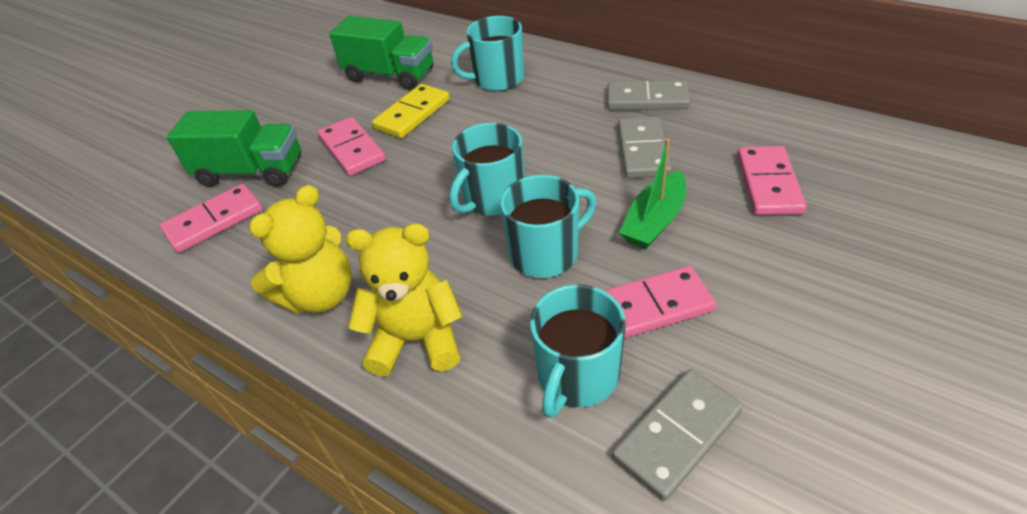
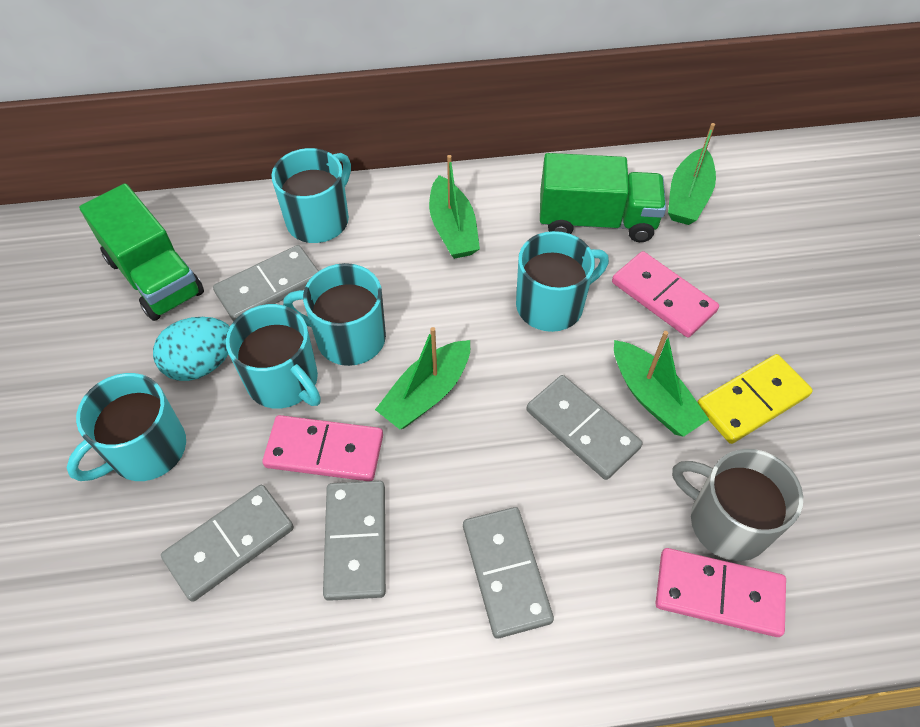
green boat: 1 -> 4
grey domino: 3 -> 5
grey mug: 0 -> 1
pink domino: 4 -> 3
turquoise egg: 0 -> 1
turquoise mug: 4 -> 5
yellow teddy bear: 2 -> 0

